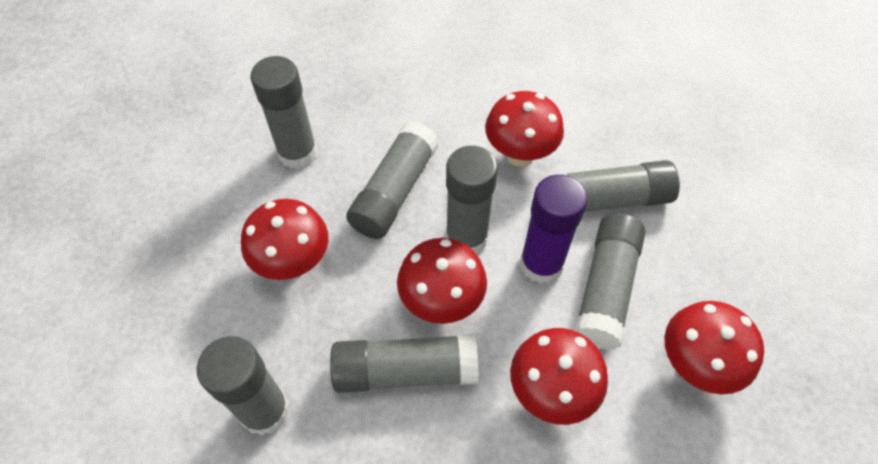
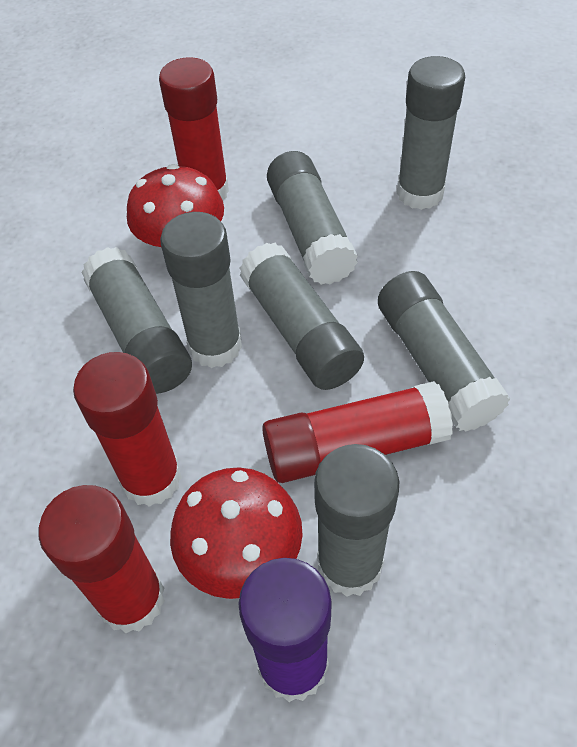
red glue stick: 0 -> 4
red mushroom: 5 -> 2

